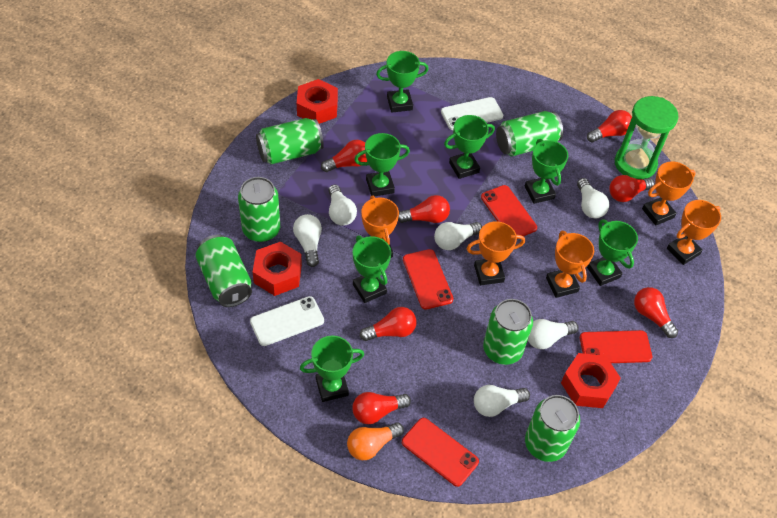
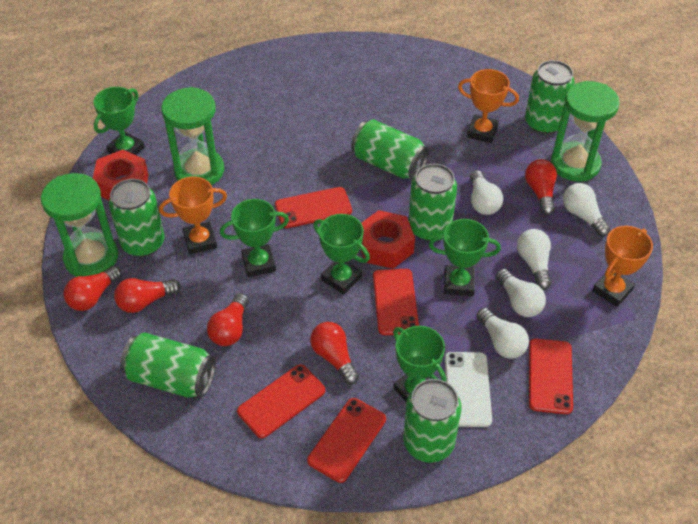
green hourglass: 1 -> 3
green trophy: 7 -> 5
orange light bulb: 1 -> 0
orange trophy: 5 -> 3
red light bulb: 7 -> 5
red nut: 3 -> 2
red phone: 4 -> 5
white light bulb: 6 -> 5
white phone: 2 -> 1

